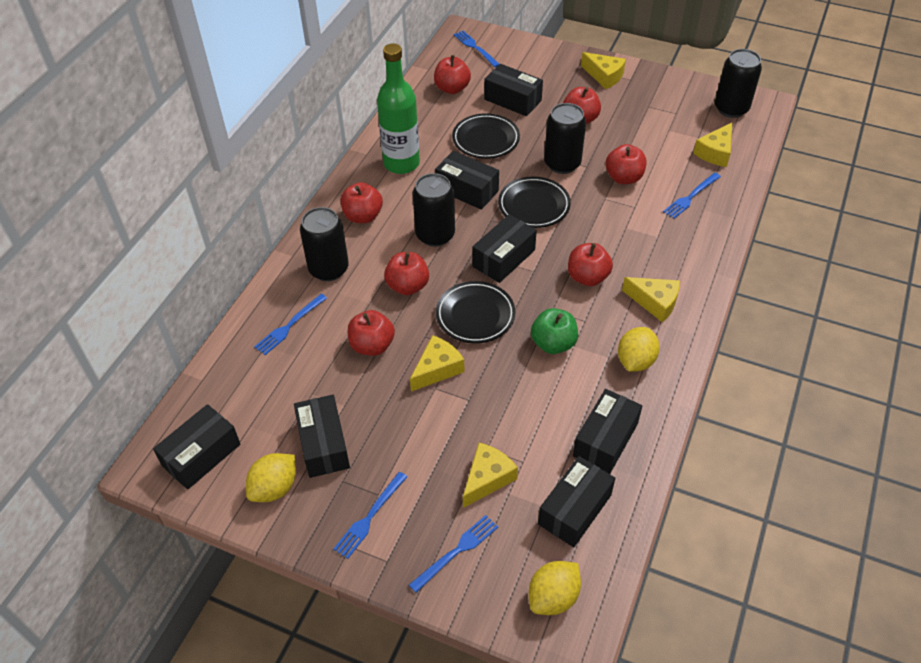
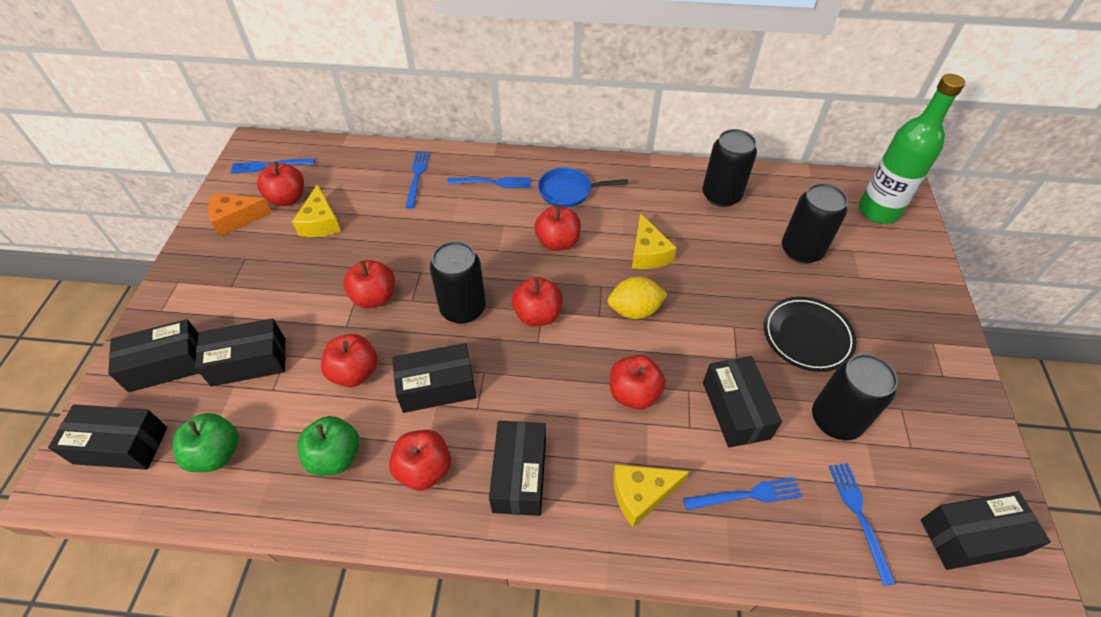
black plate: 3 -> 1
blue pan: 0 -> 1
green apple: 1 -> 2
orange cheese: 0 -> 1
yellow cheese: 5 -> 3
yellow lemon: 3 -> 1

